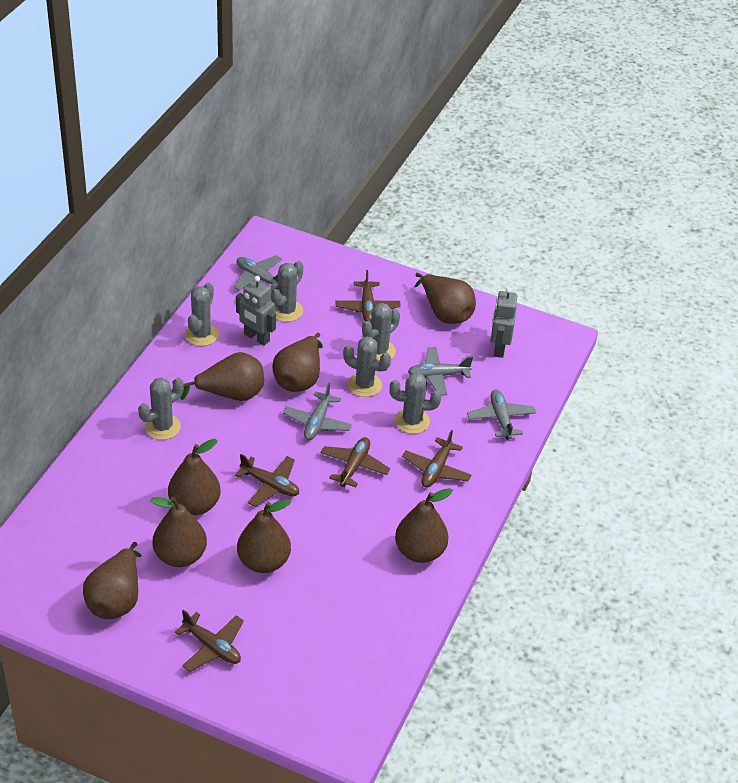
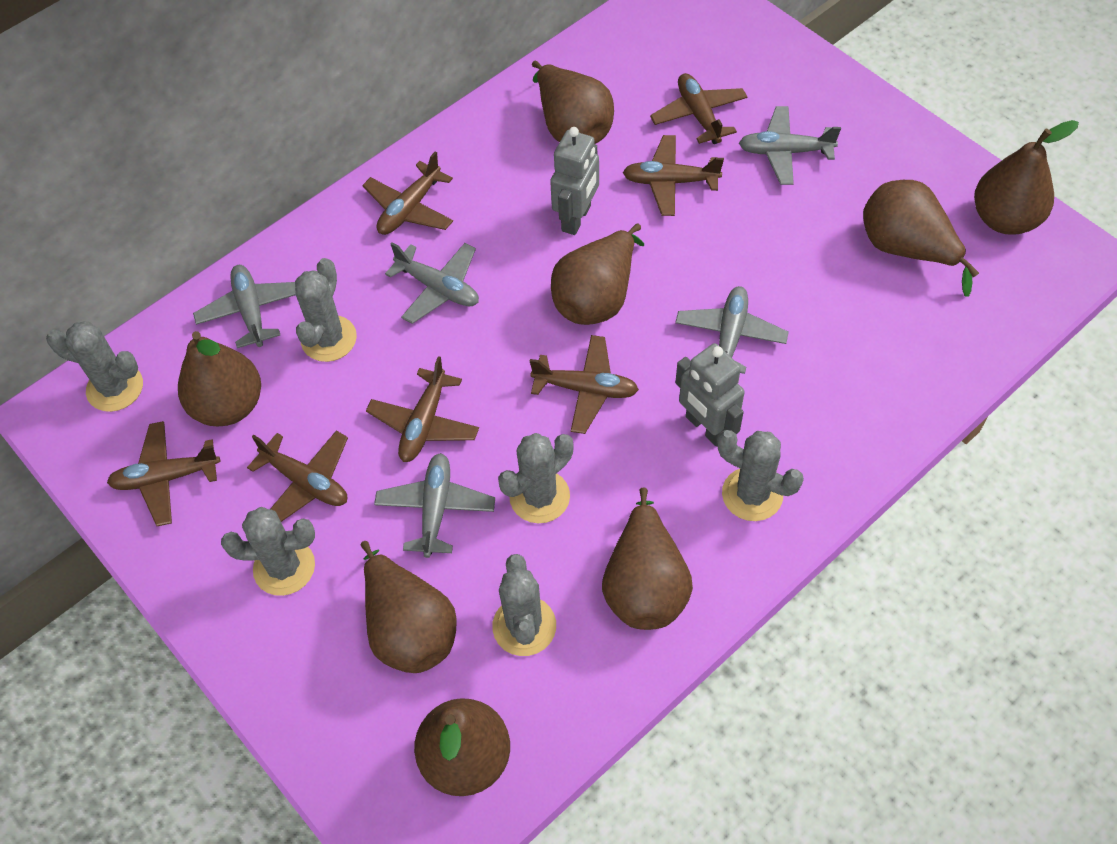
brown plane: 5 -> 7
grey plane: 4 -> 5

